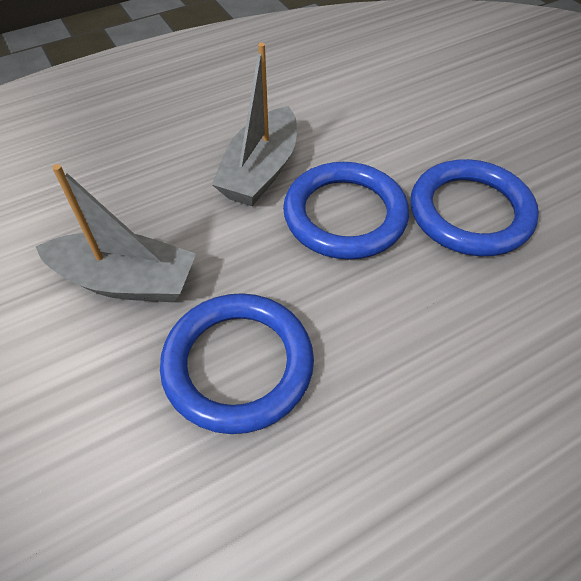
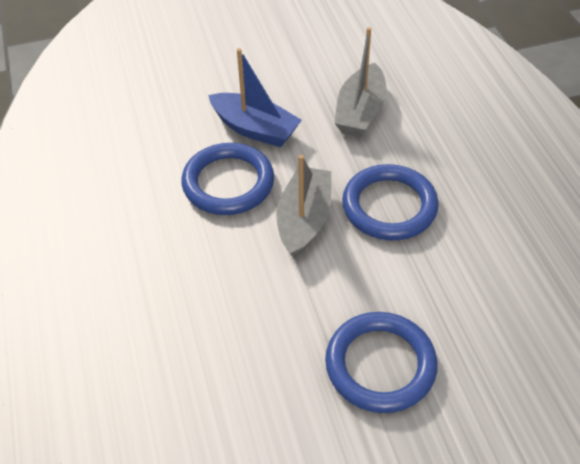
blue boat: 0 -> 1

